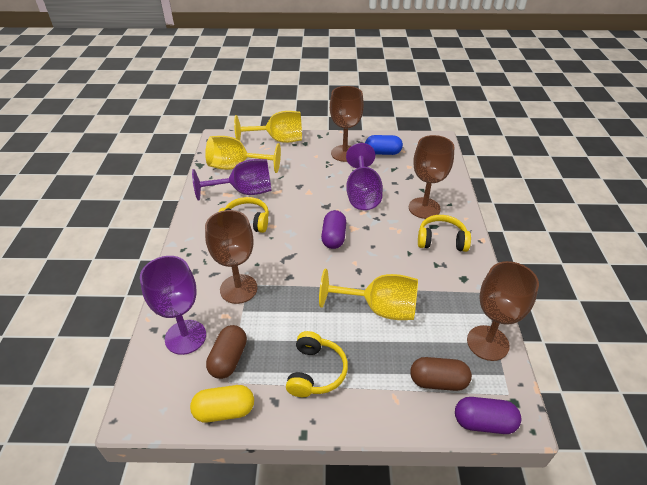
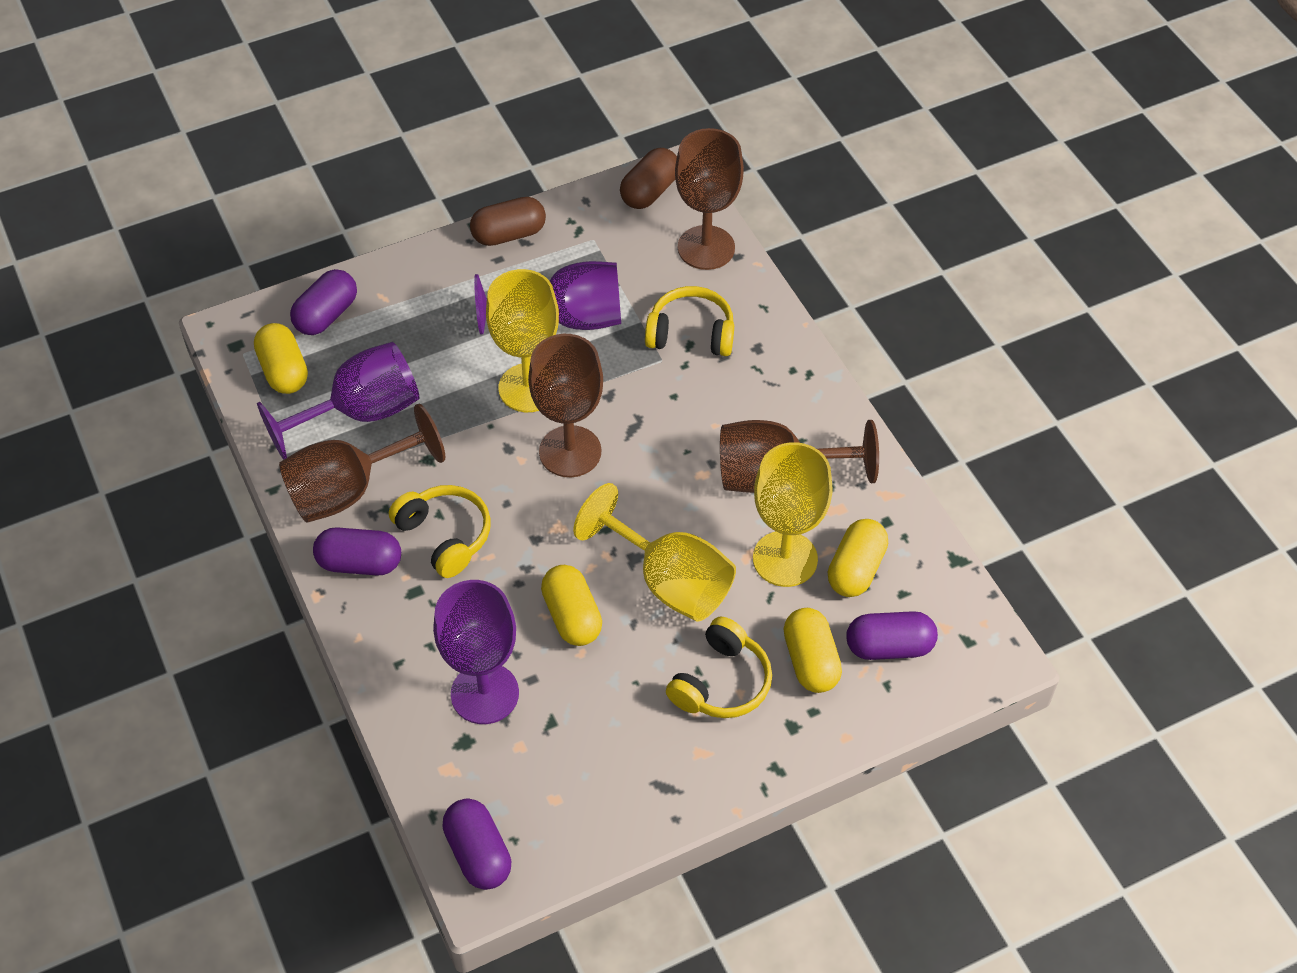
blue capsule: 1 -> 0
purple capsule: 2 -> 4
yellow capsule: 1 -> 4

